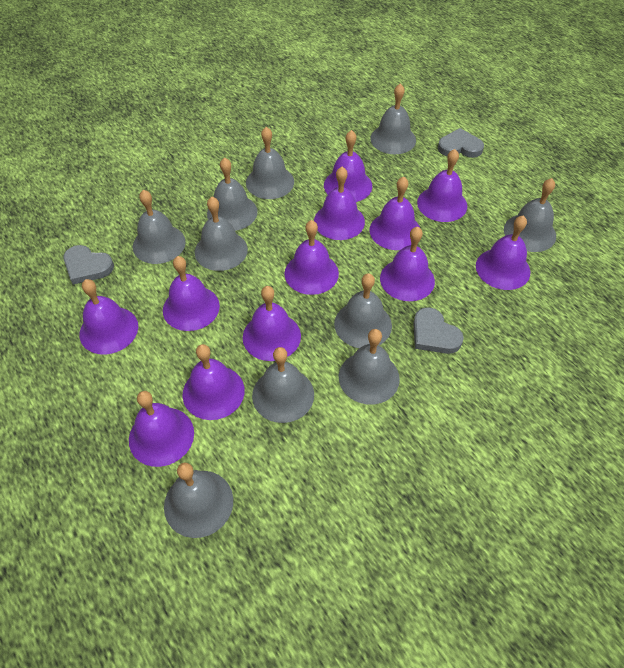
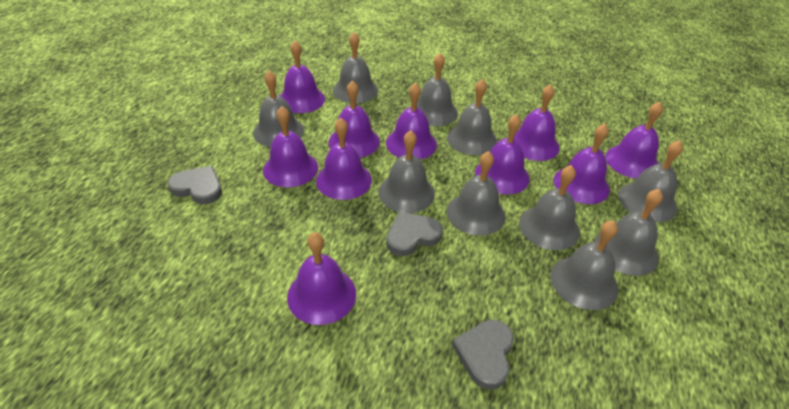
purple bell: 12 -> 10

